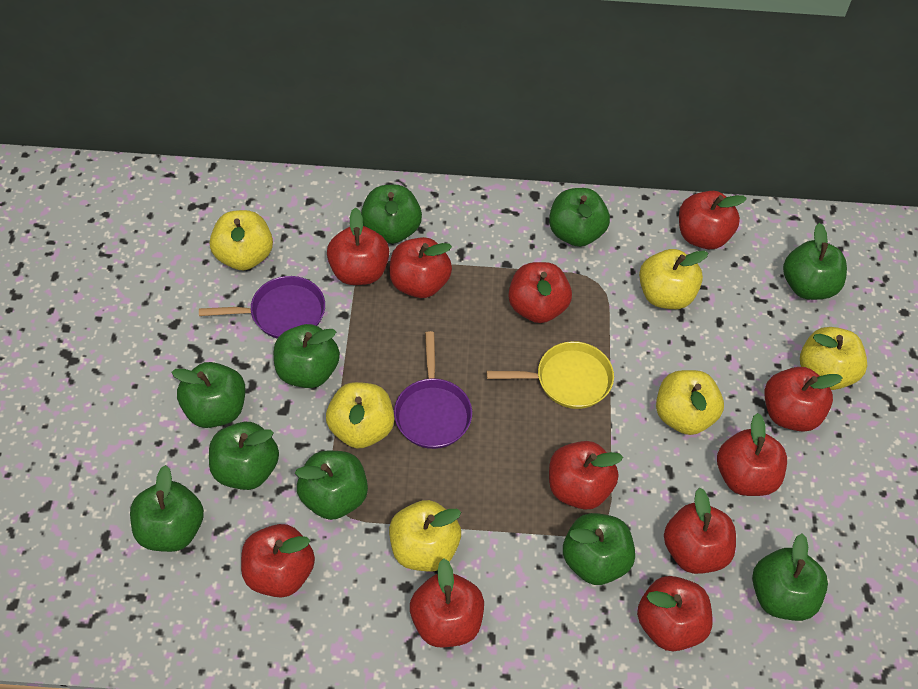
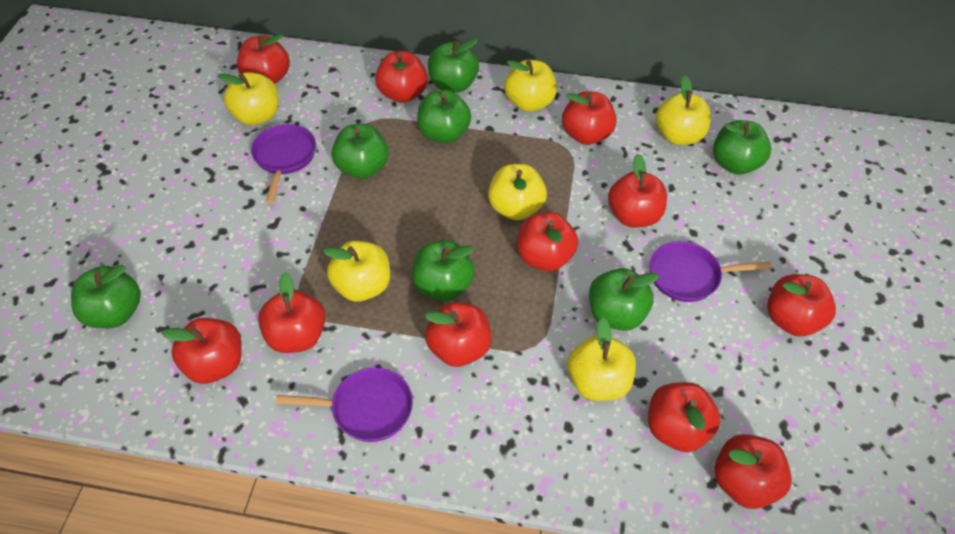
green apple: 10 -> 7
purple pan: 2 -> 3
yellow pan: 1 -> 0

